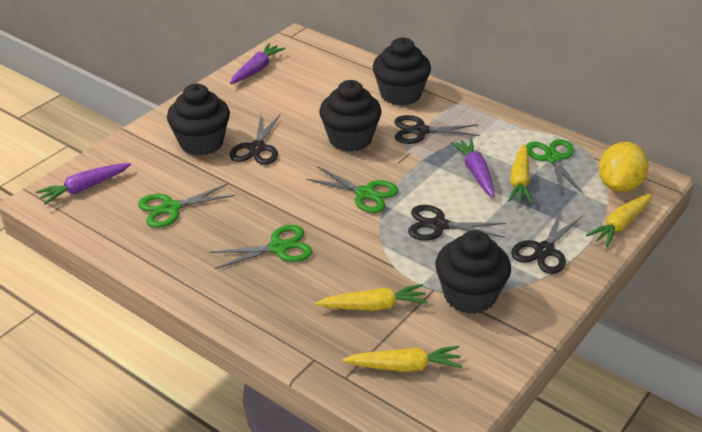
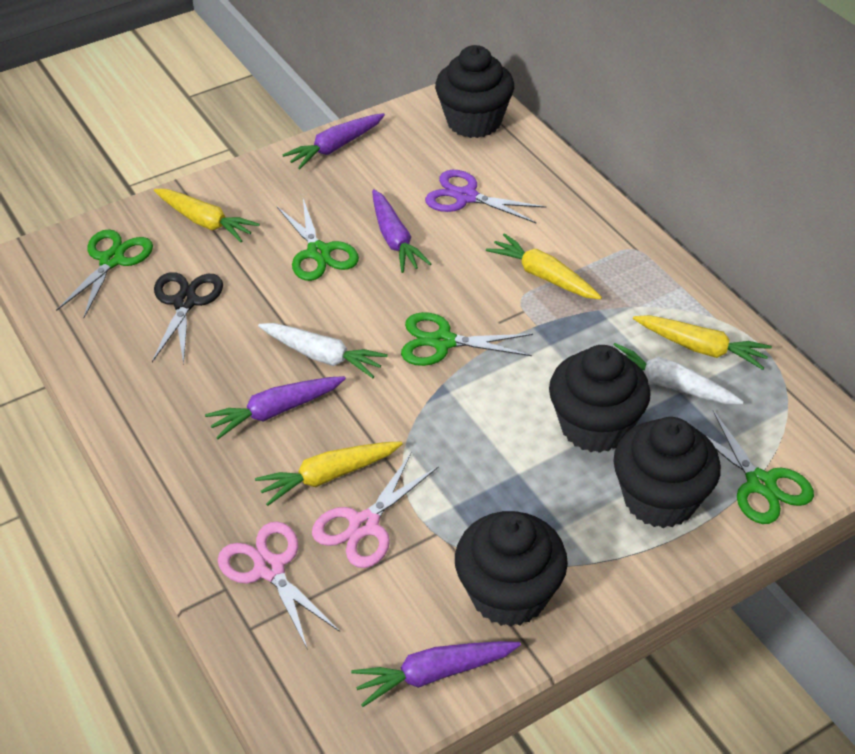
black scissors: 4 -> 1
pink scissors: 0 -> 2
purple carrot: 3 -> 4
purple scissors: 0 -> 1
white carrot: 0 -> 2
yellow lemon: 1 -> 0

